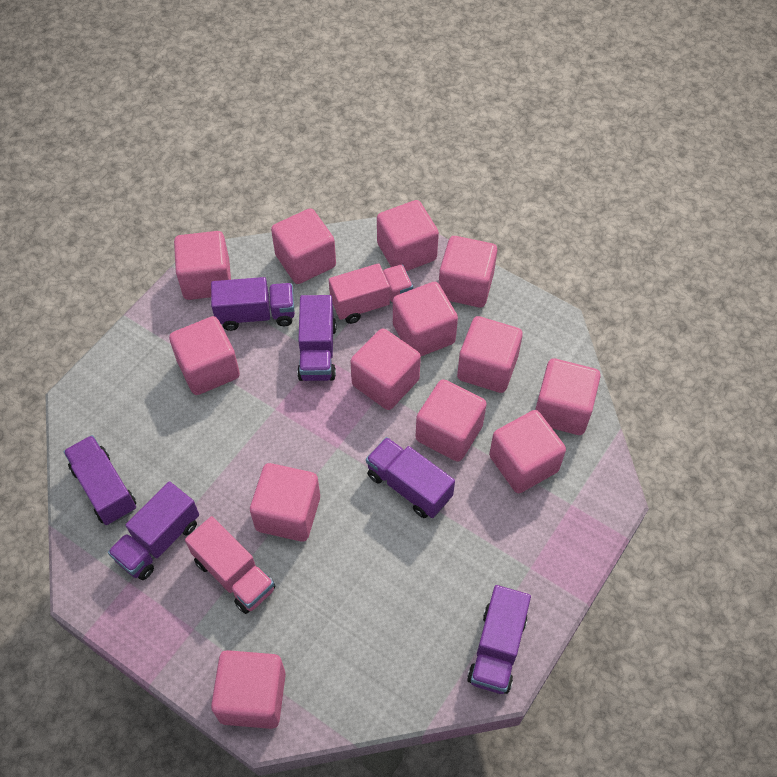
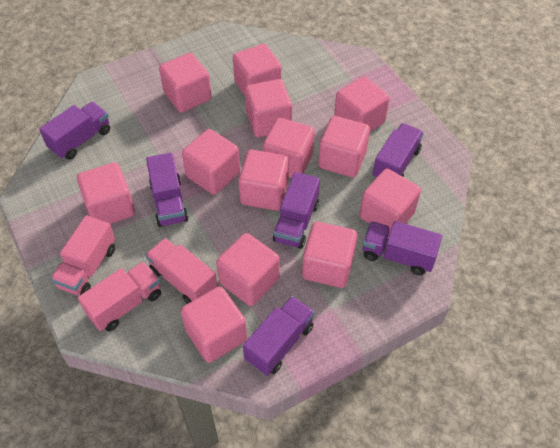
pink truck: 2 -> 3

